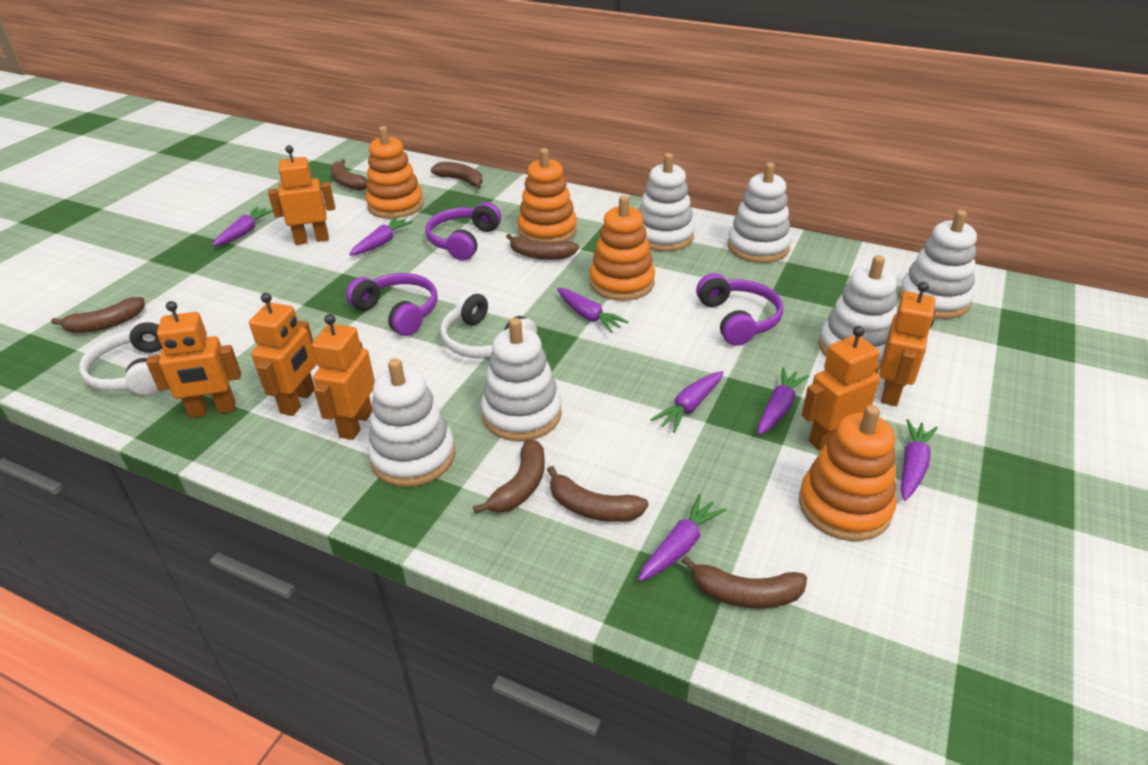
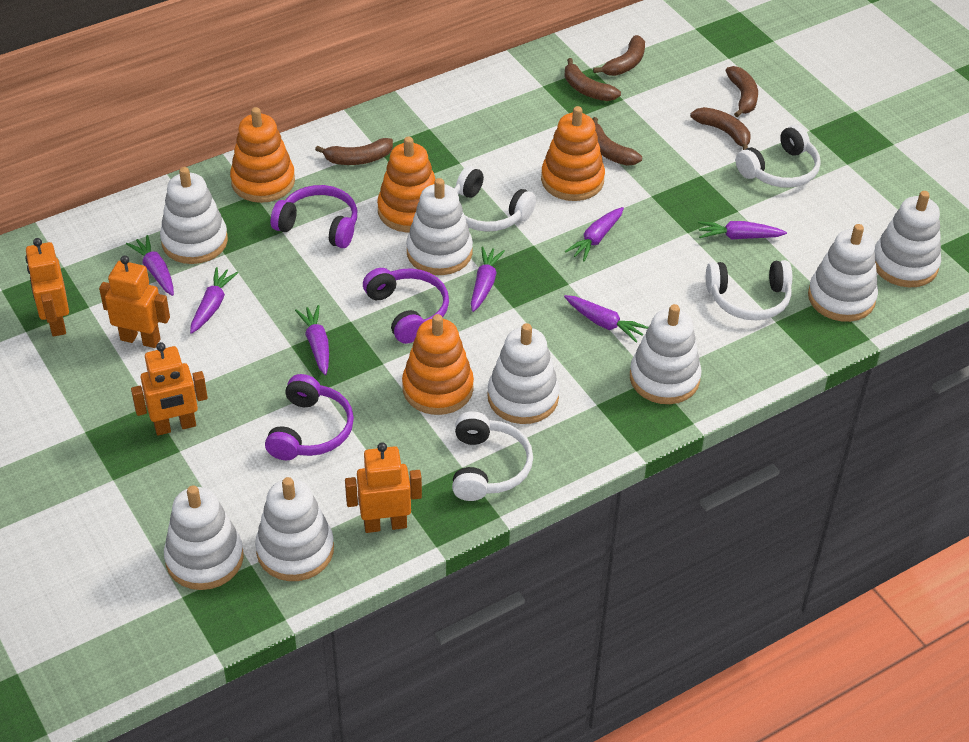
brown banana: 7 -> 6
orange robot: 6 -> 4
white headphones: 2 -> 4
white stacking toy: 6 -> 8

